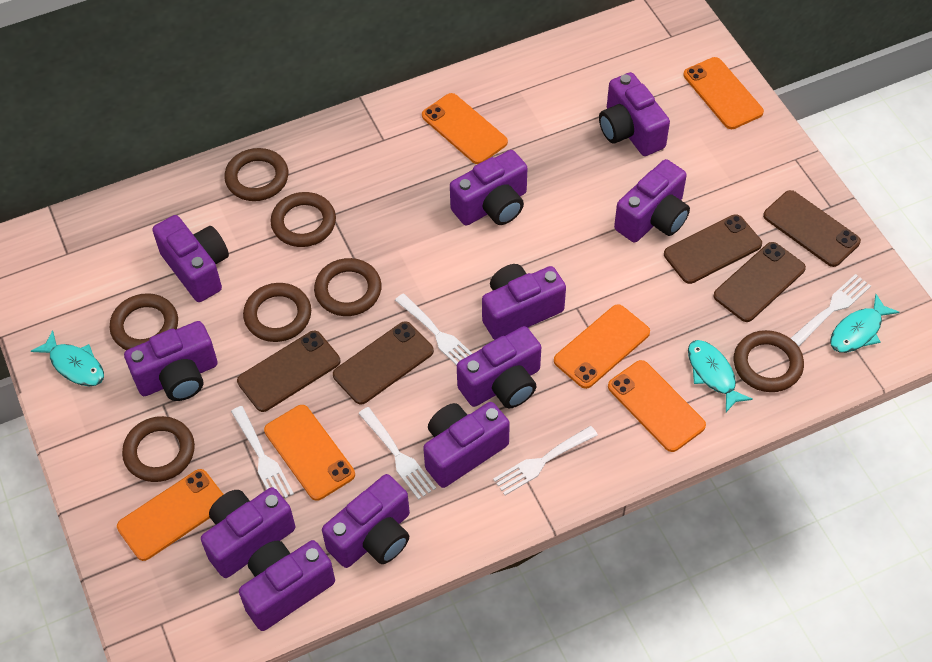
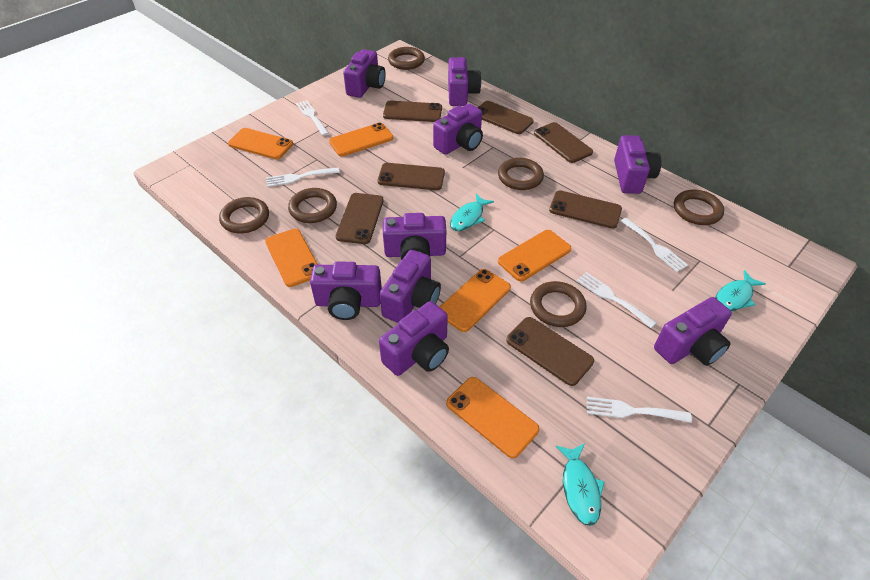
brown phone: 5 -> 7
brown ring: 7 -> 6
purple camera: 11 -> 9

